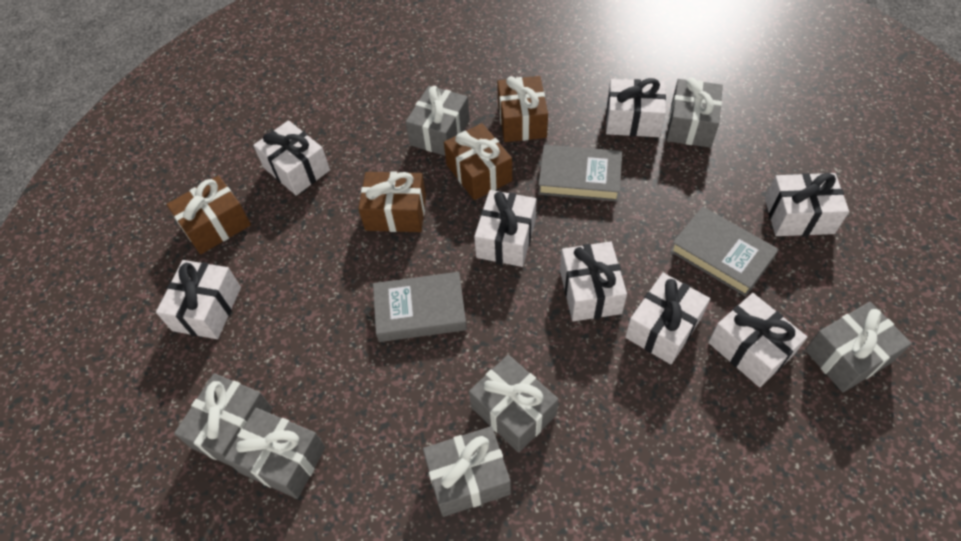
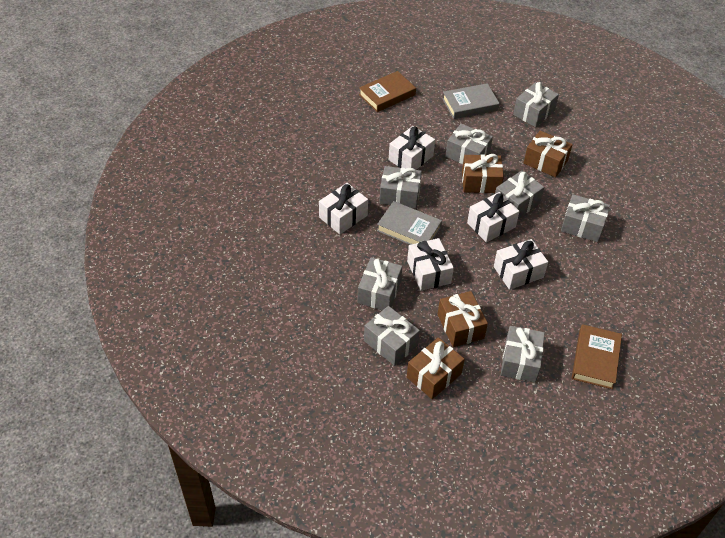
brown book: 0 -> 2
grey book: 3 -> 2
grey gift: 7 -> 8
white gift: 8 -> 5

